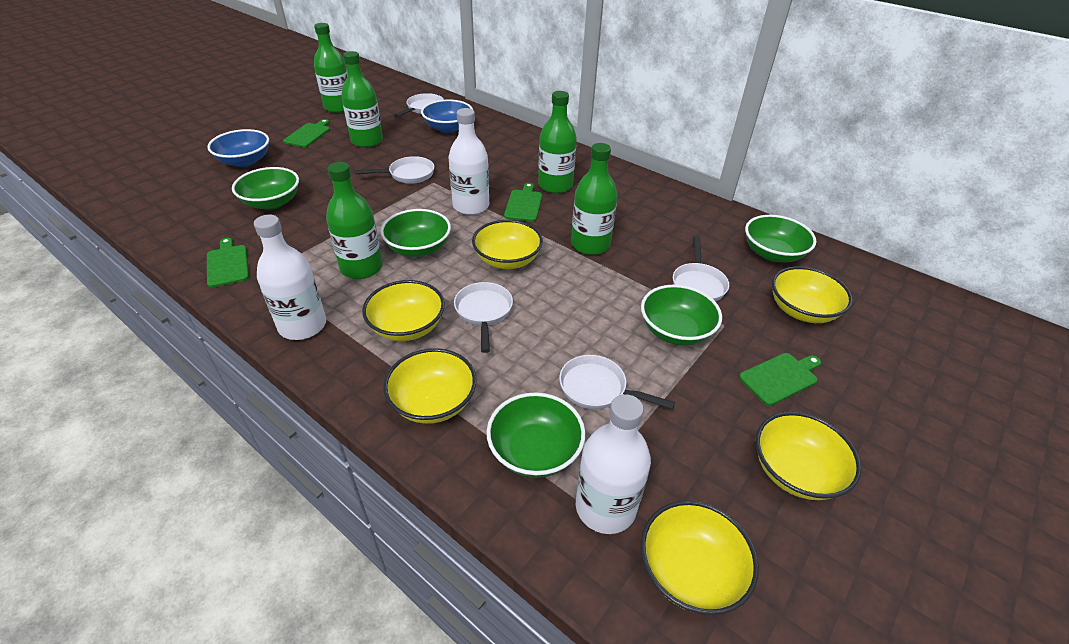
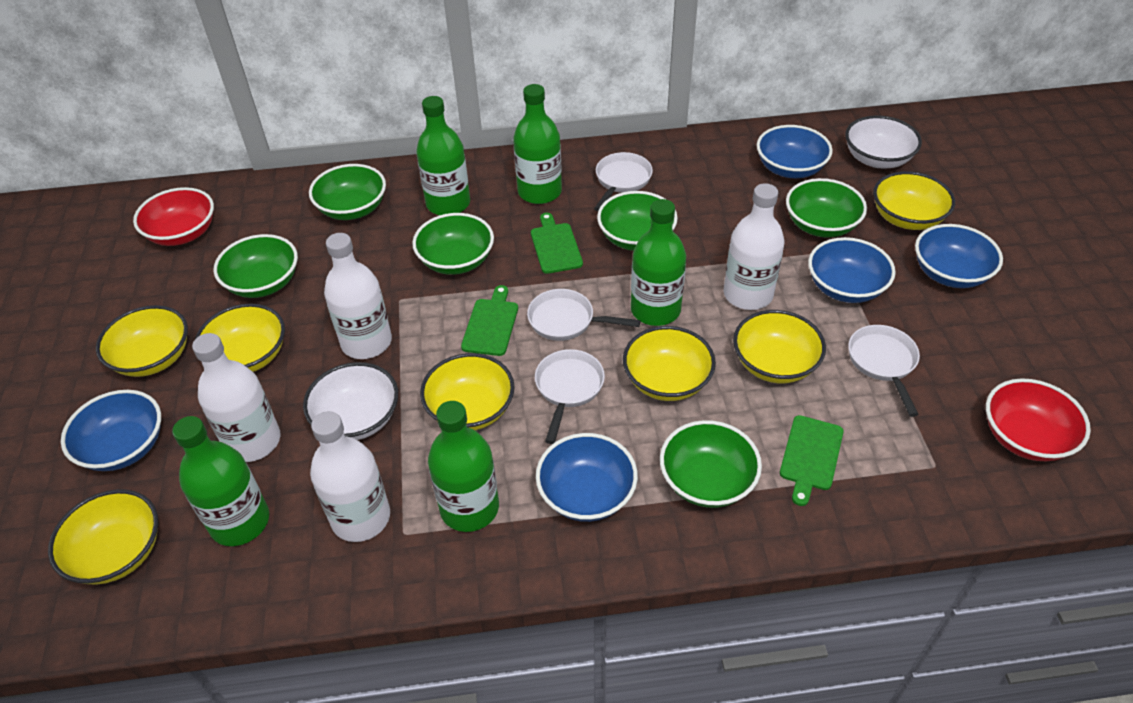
blue bowl: 2 -> 5
green bowl: 5 -> 6
green cutting board: 4 -> 3
red bowl: 0 -> 2
white bottle: 3 -> 4
white bowl: 0 -> 2
white pan: 5 -> 4
yellow bowl: 6 -> 7

